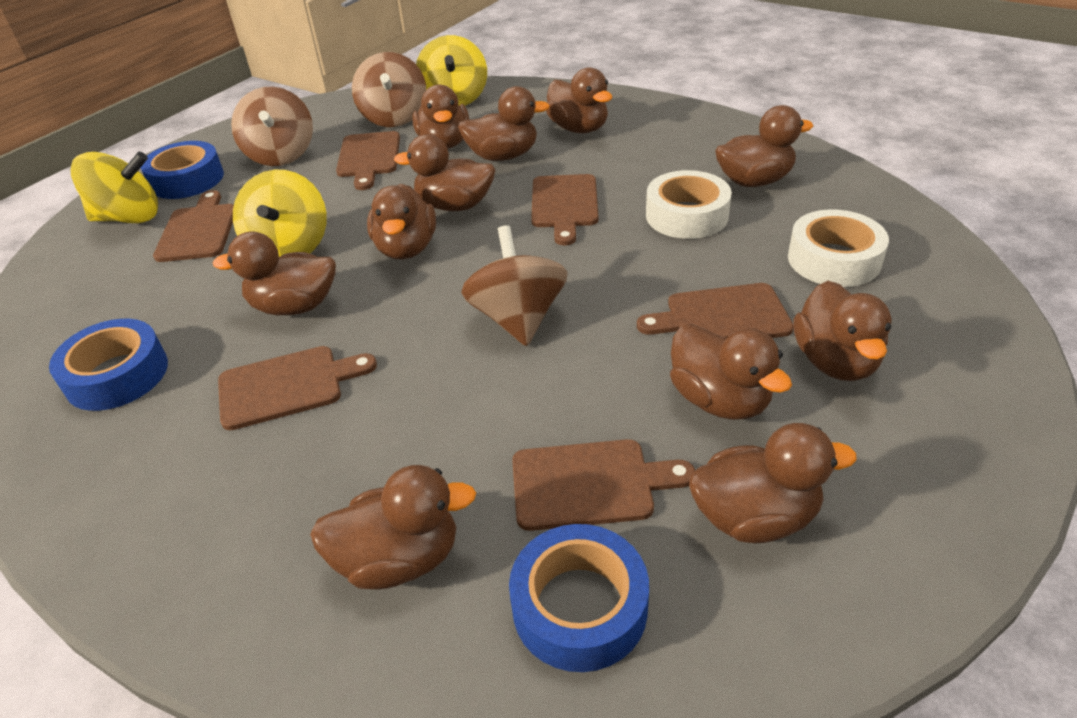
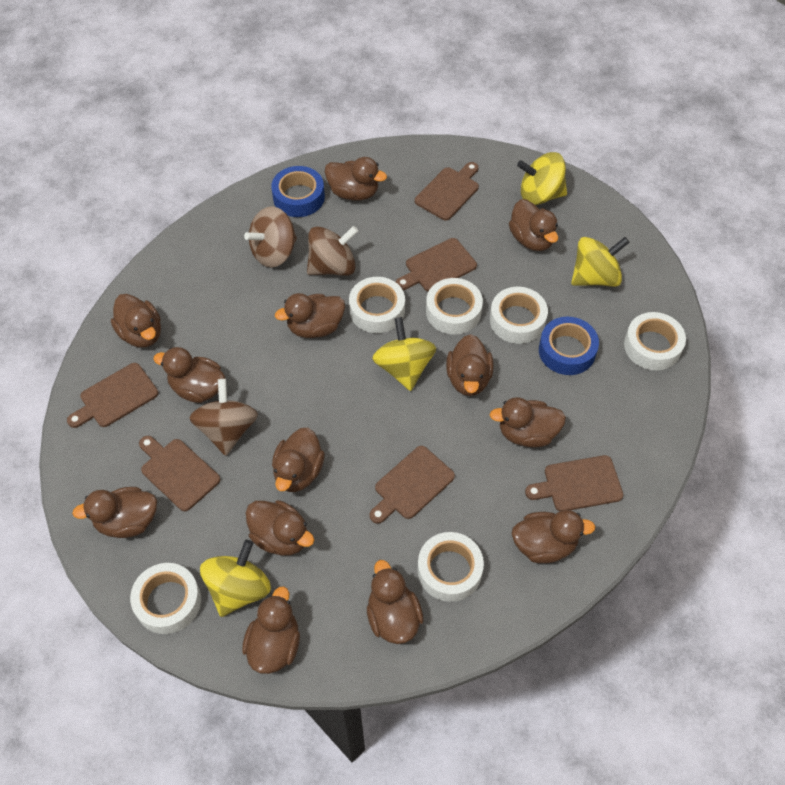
blue tape: 3 -> 2
brown duck: 11 -> 13
white tape: 2 -> 6
yellow spinning top: 3 -> 4

